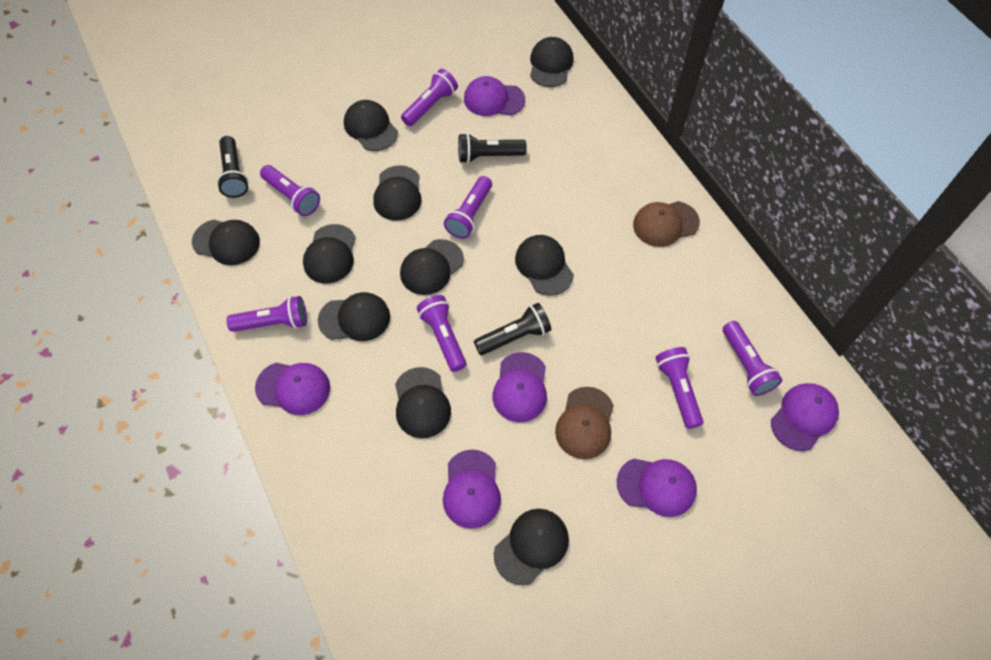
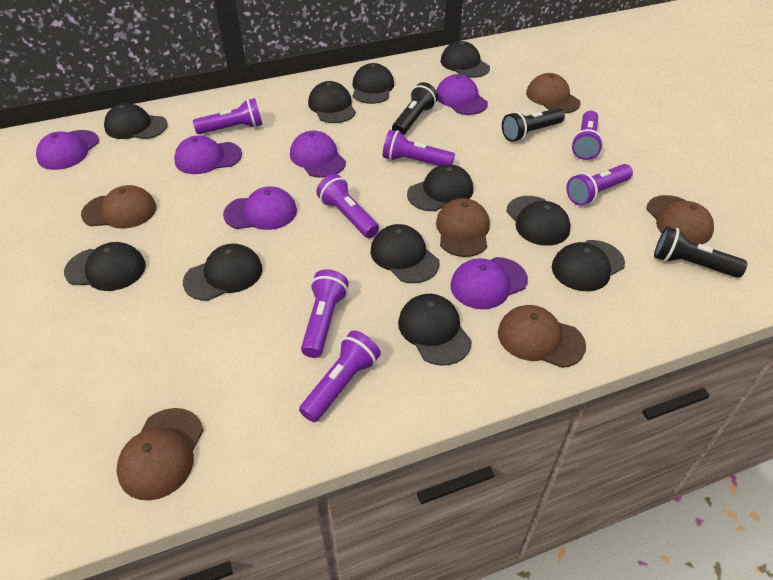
black cap: 10 -> 11
brown cap: 2 -> 6

